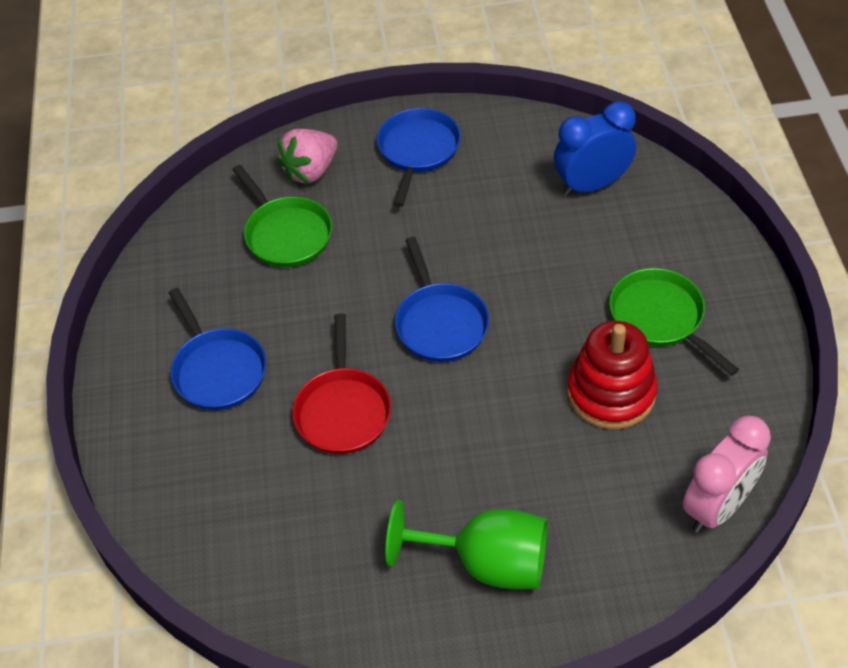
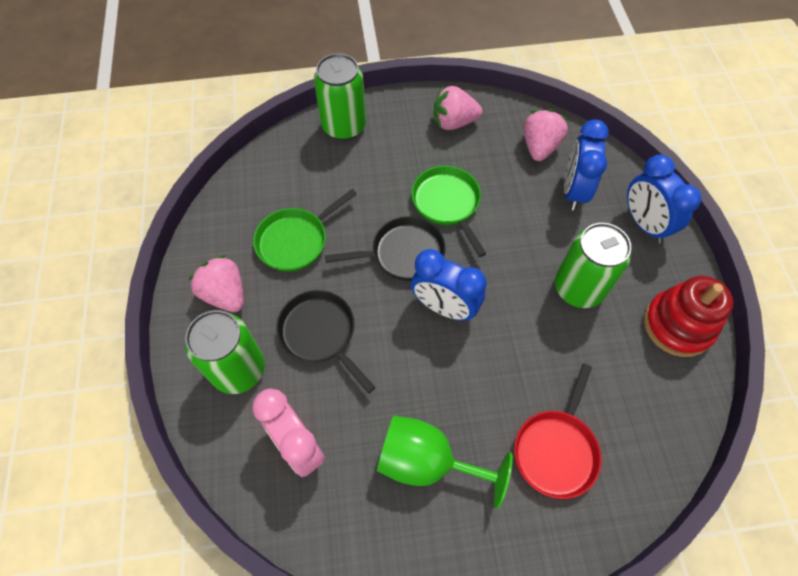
black pan: 0 -> 2
blue clock: 1 -> 3
blue pan: 3 -> 0
green can: 0 -> 3
pink strawberry: 1 -> 3

